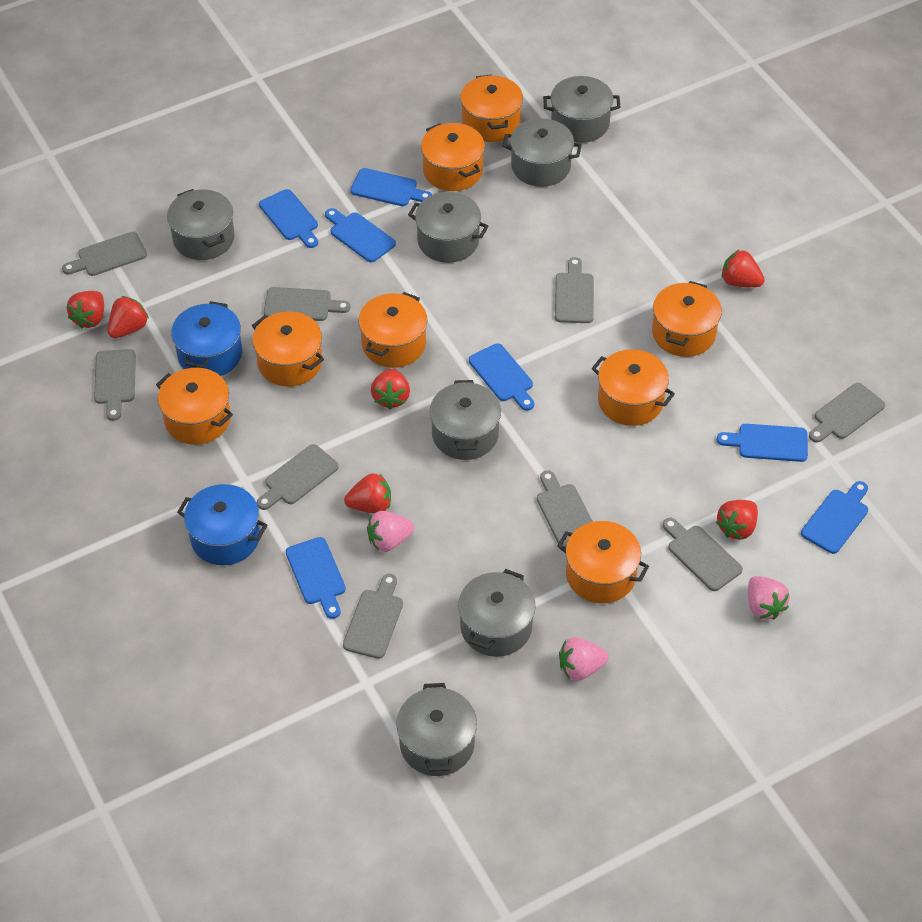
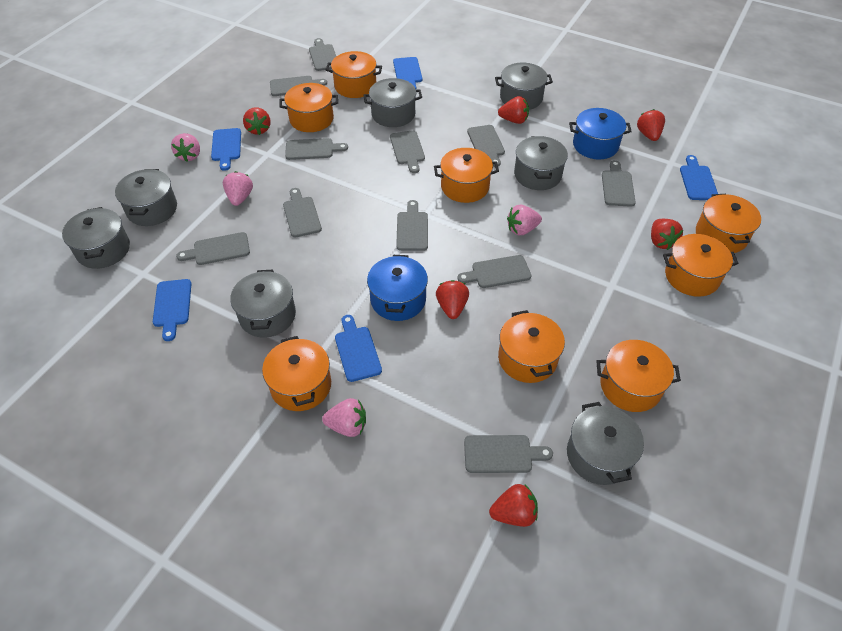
blue cutting board: 7 -> 5
grey cutting board: 9 -> 11
pink strawberry: 3 -> 4

